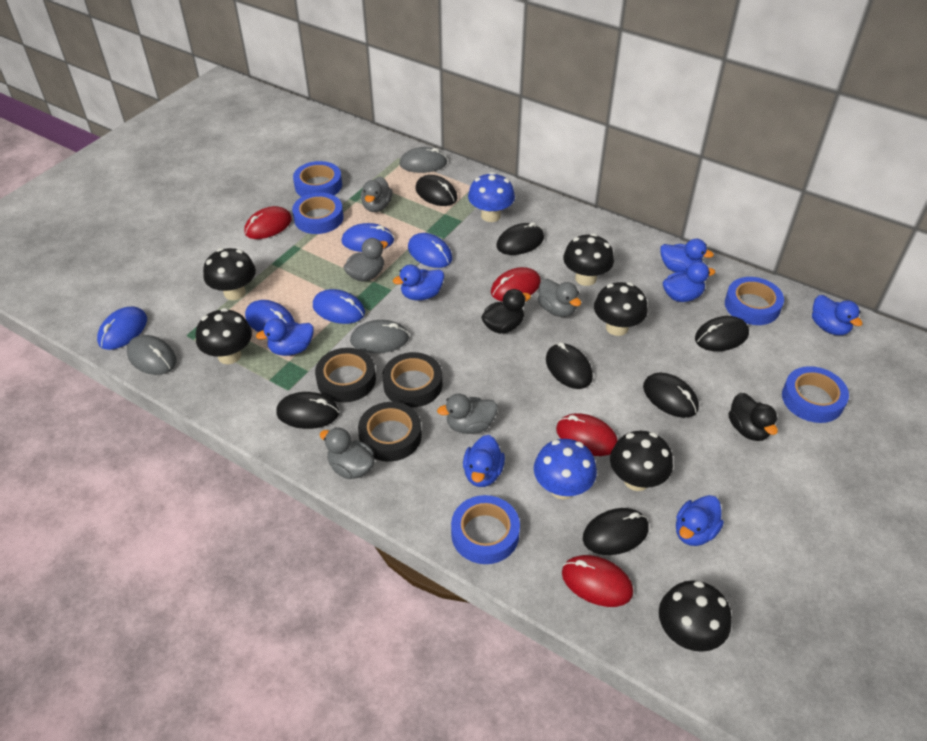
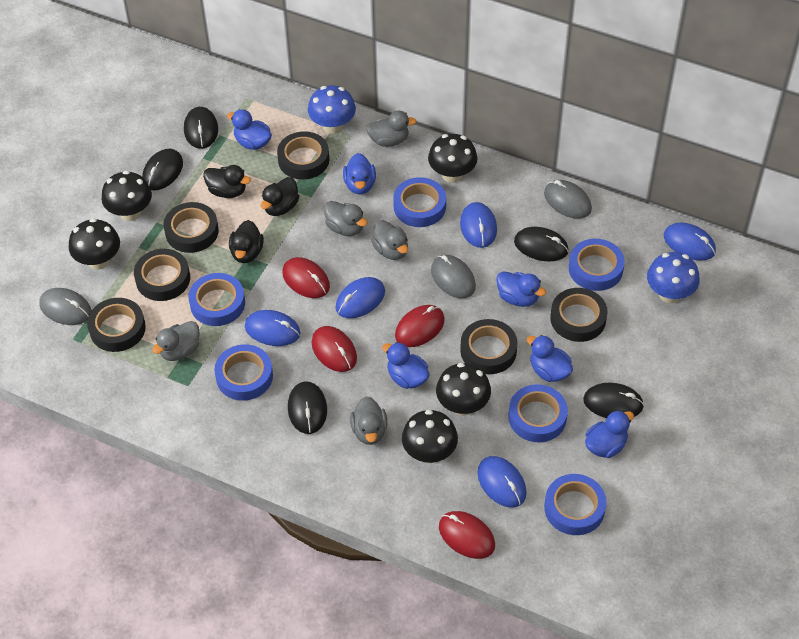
black duck: 2 -> 3
black mouse: 7 -> 5
black mushroom: 6 -> 5
black tape: 3 -> 6
blue duck: 7 -> 6
blue tape: 5 -> 6

